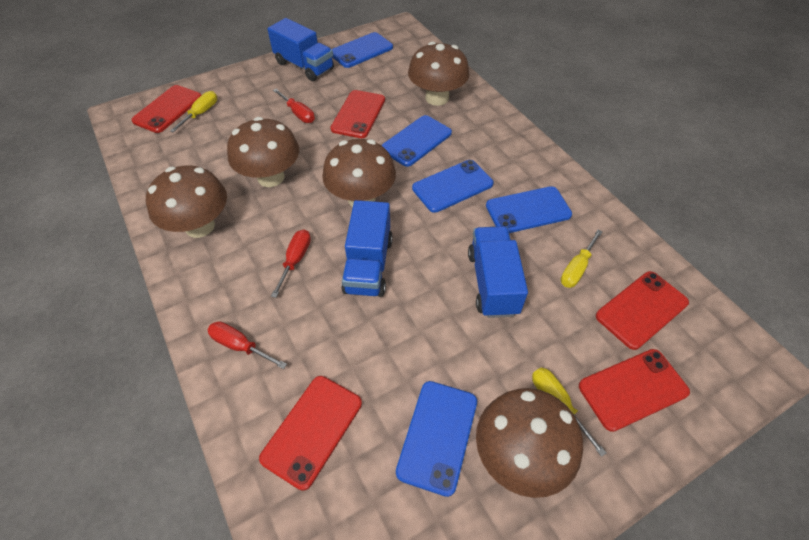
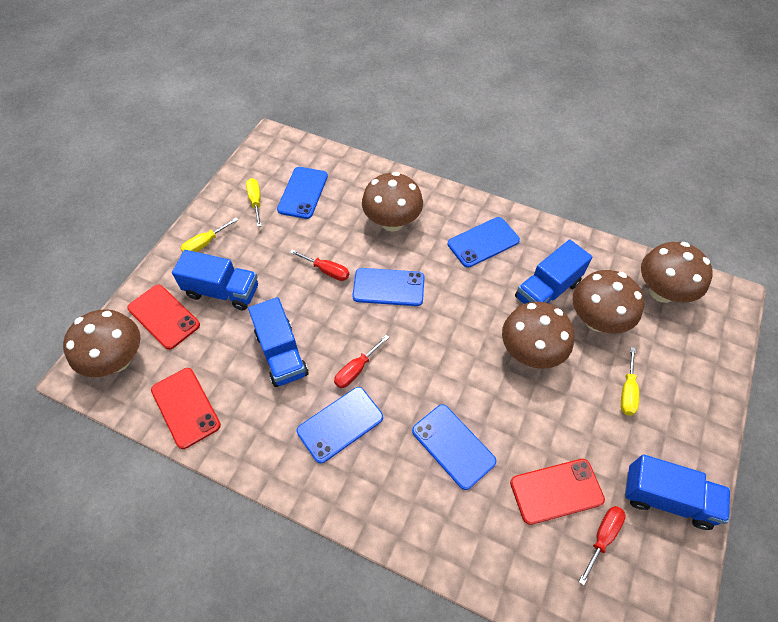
blue truck: 3 -> 4
red phone: 5 -> 3

